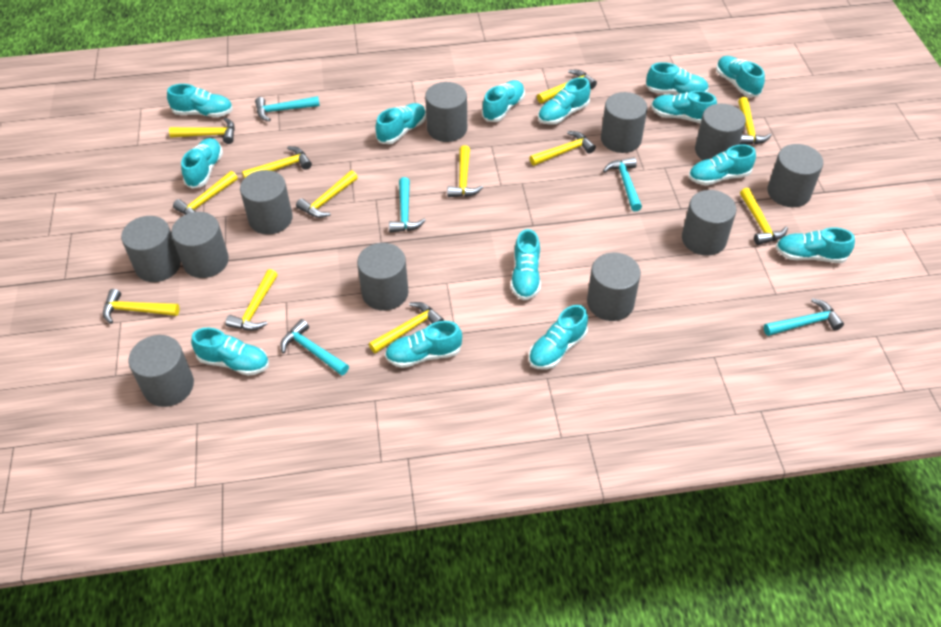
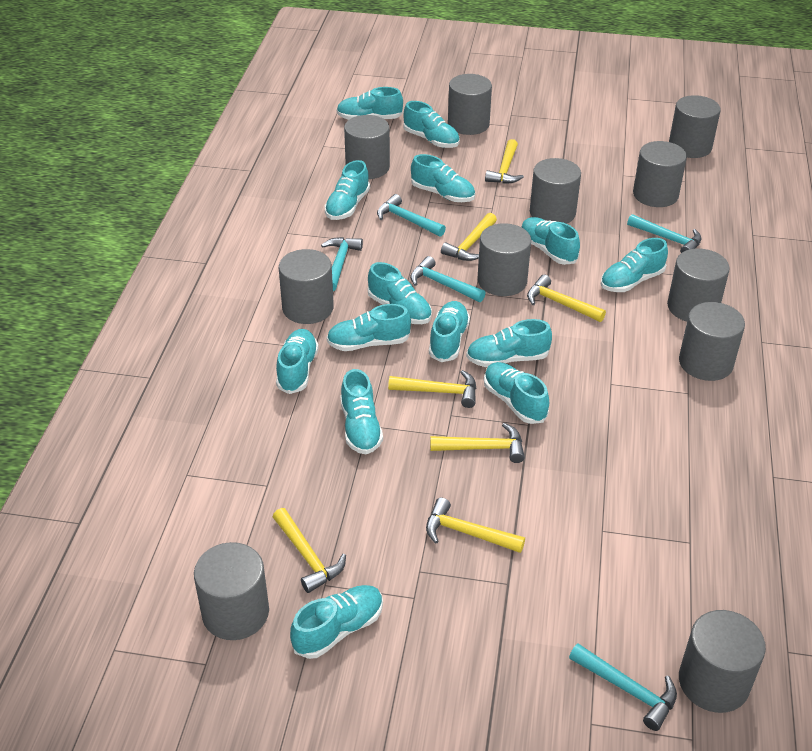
yellow hammer: 12 -> 7

